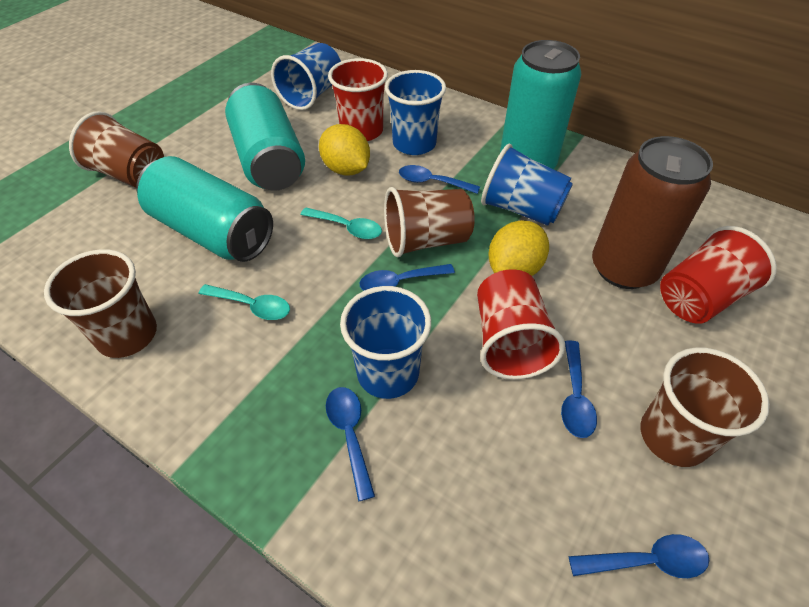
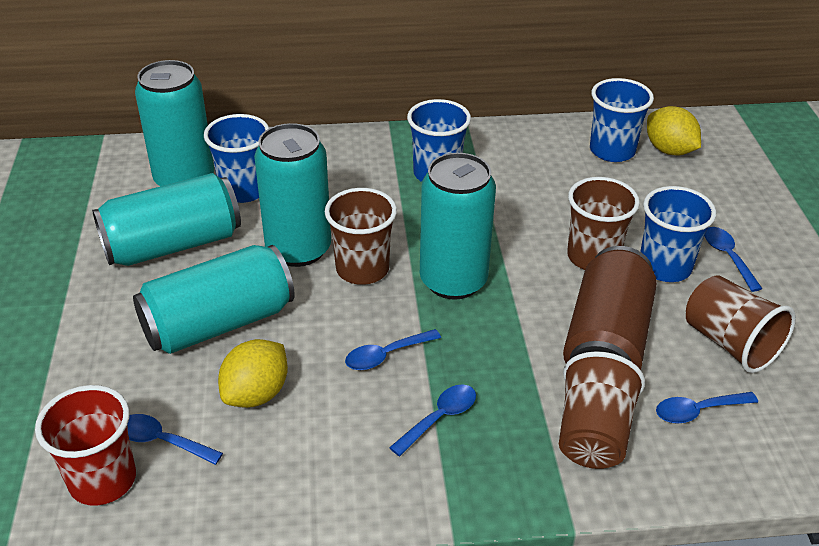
red cup: 3 -> 1
turquoise can: 3 -> 5
turquoise spoon: 2 -> 0

